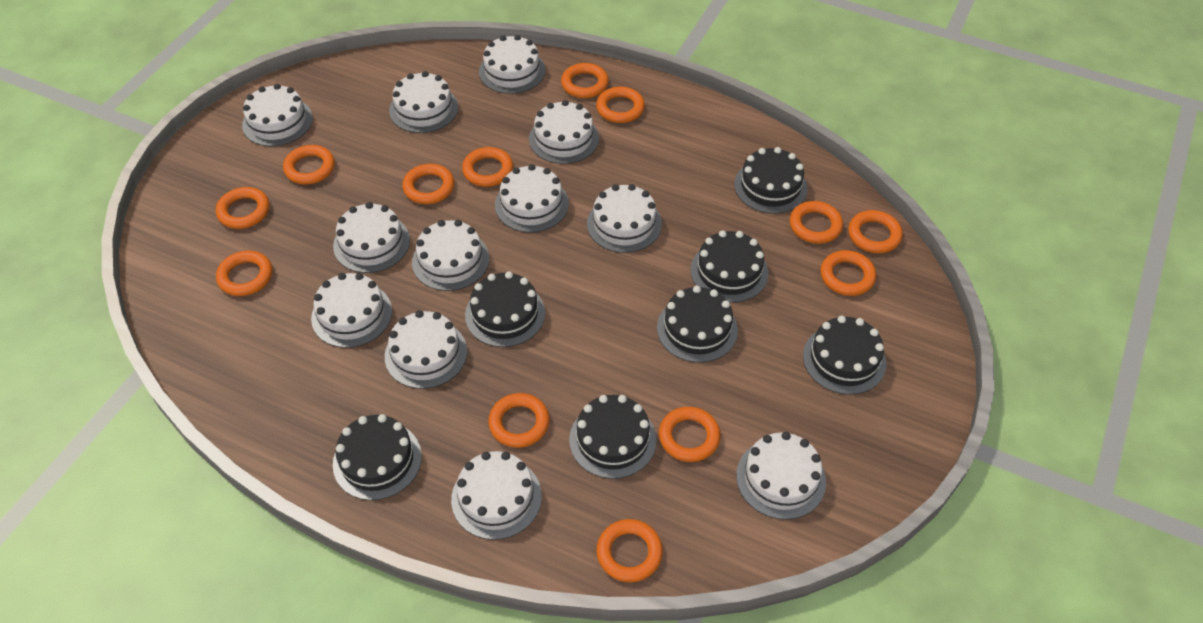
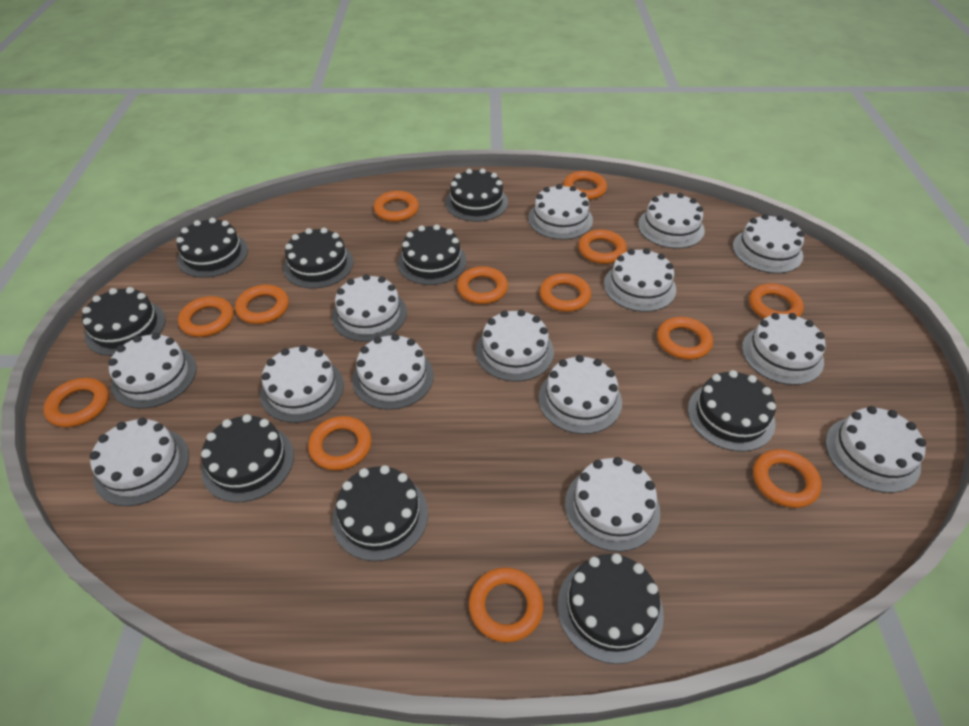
black cake: 7 -> 9
white cake: 12 -> 14

